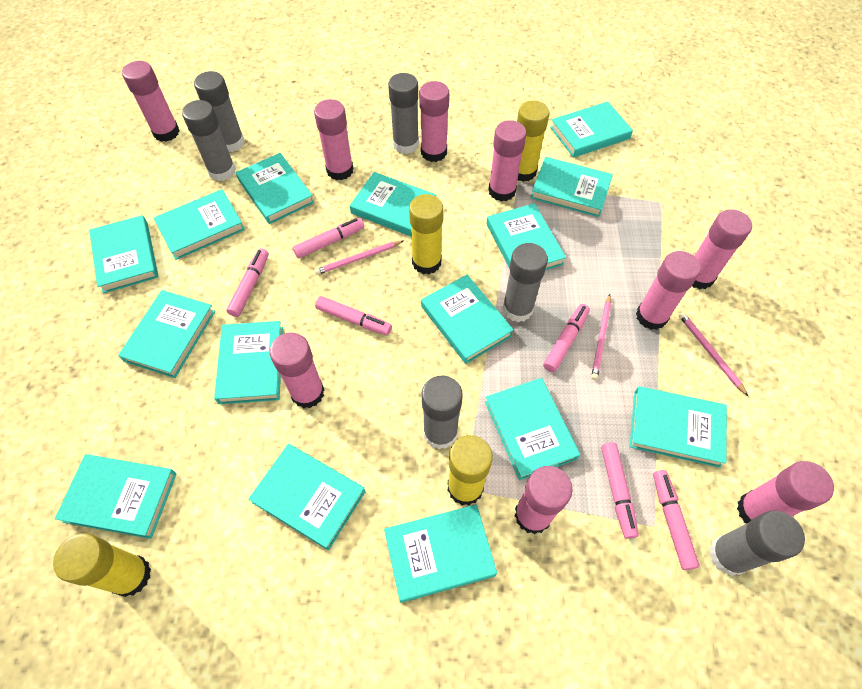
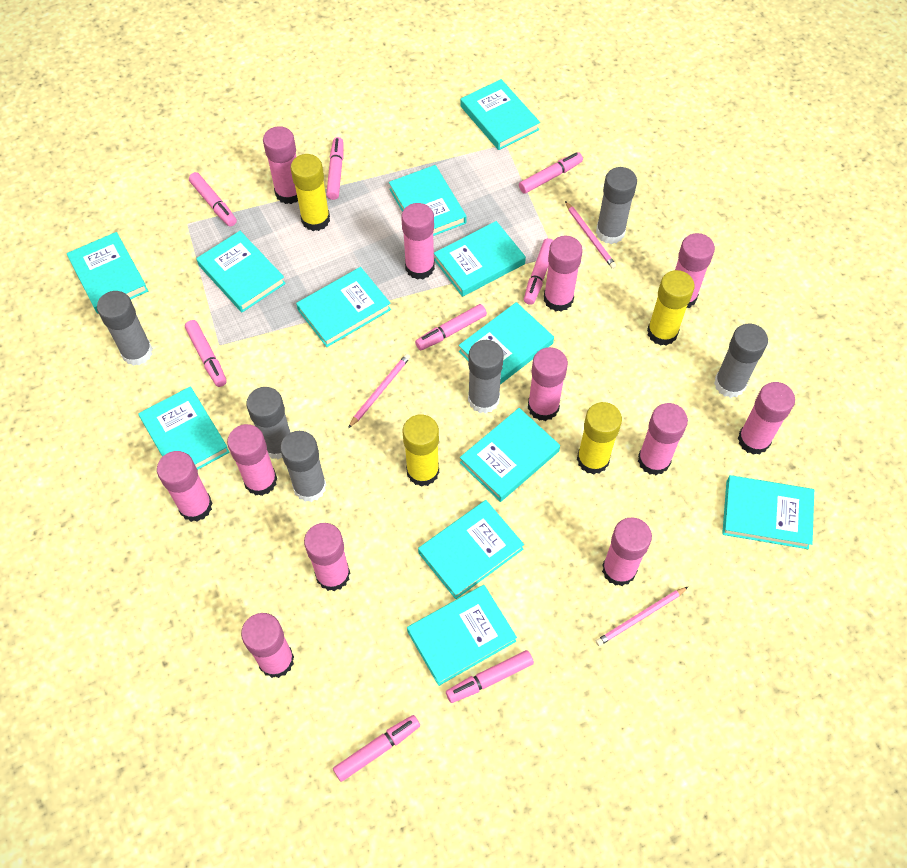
pink glue stick: 9 -> 12
pink marker: 6 -> 8
turquoise book: 15 -> 12

